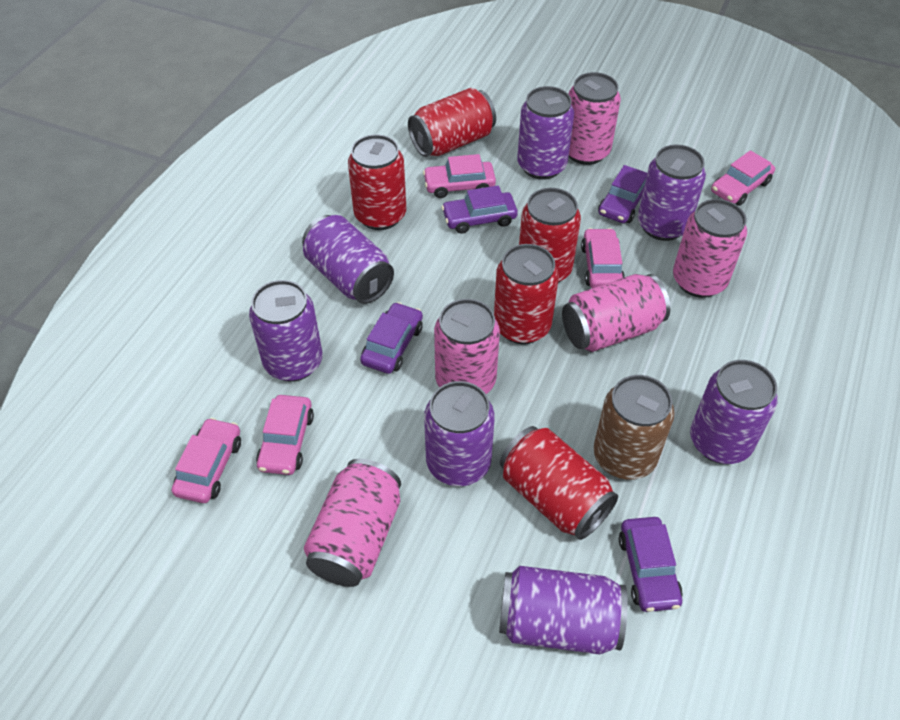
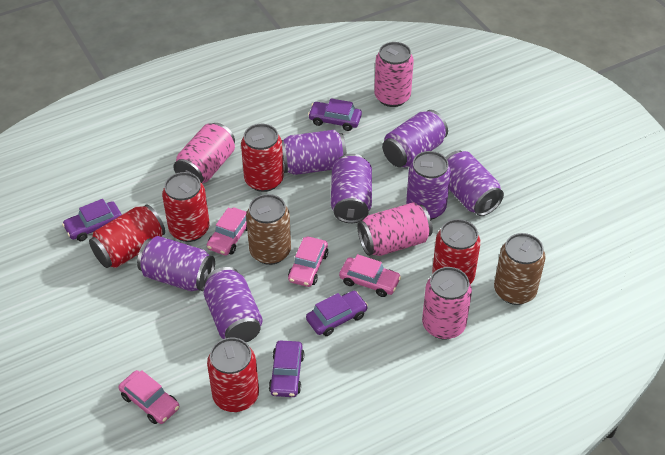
brown can: 1 -> 2
pink can: 5 -> 4
pink car: 5 -> 4

